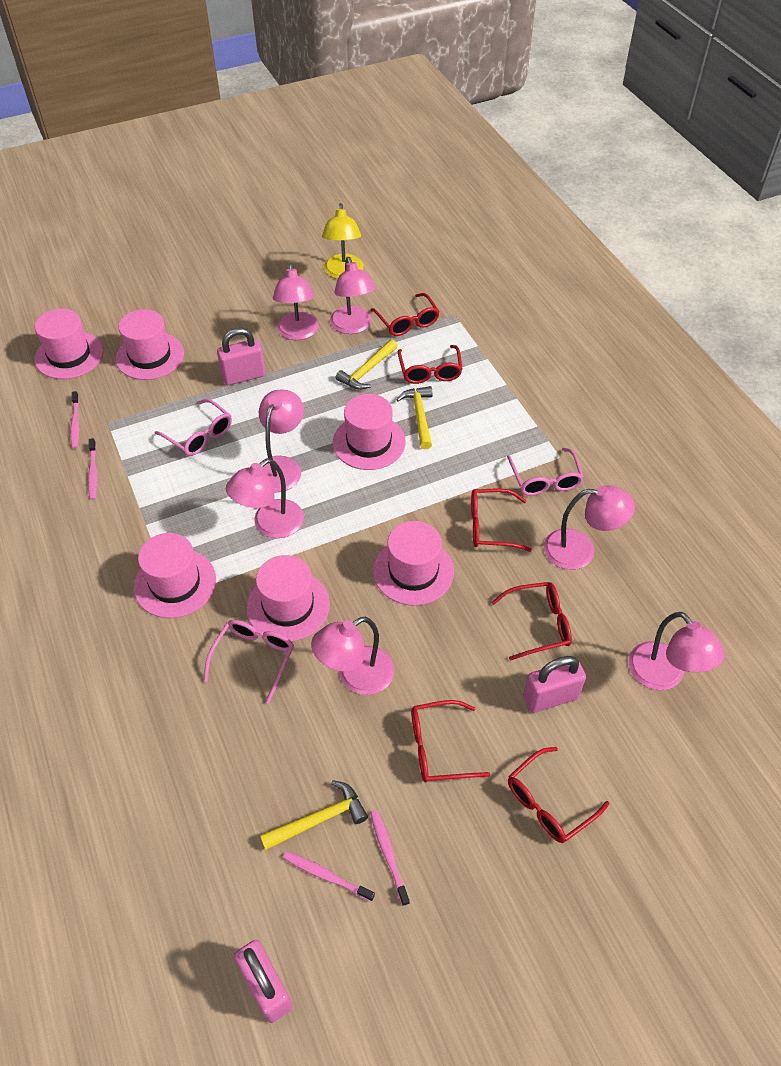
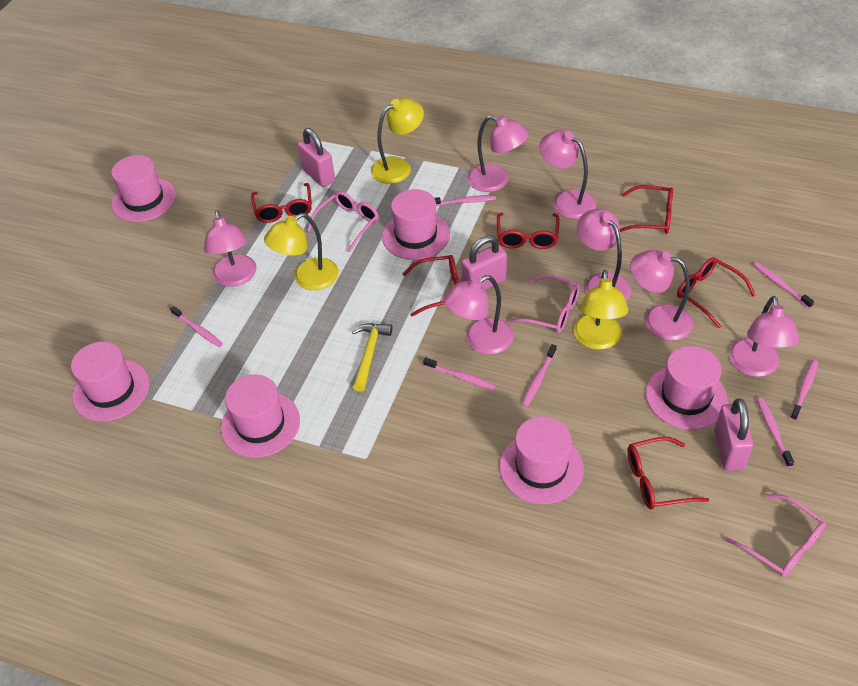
pink toothbrush: 4 -> 7
yellow hammer: 3 -> 1
yellow lamp: 1 -> 3

